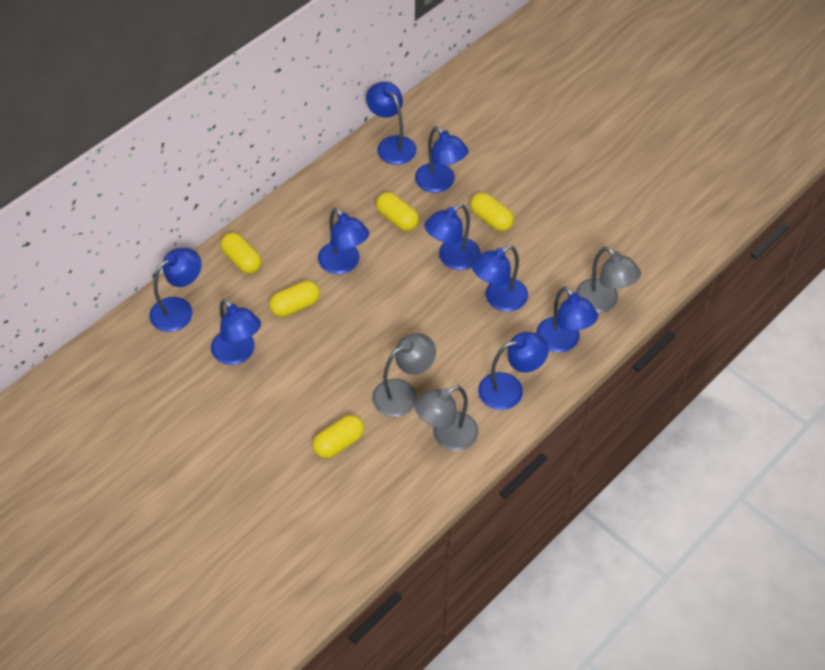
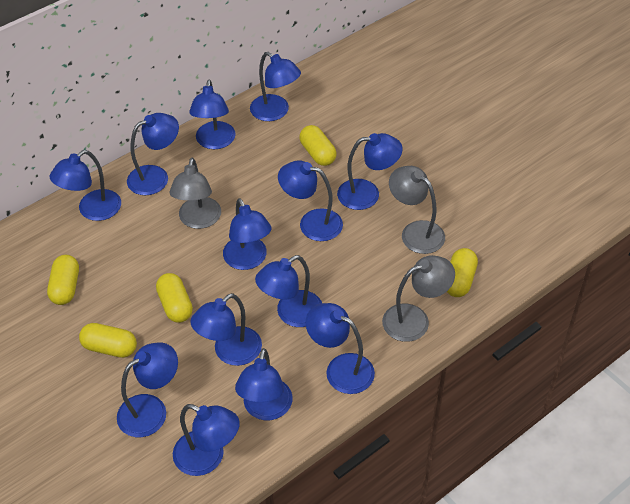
blue lamp: 9 -> 13

